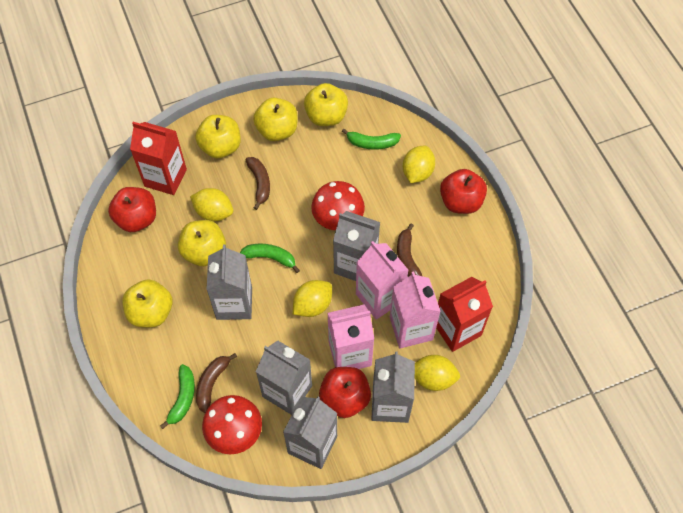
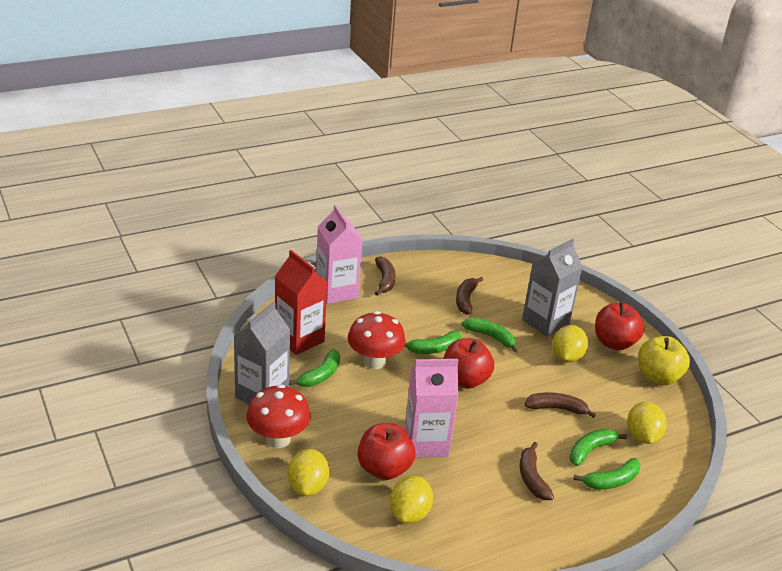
brown banana: 3 -> 4
green banana: 3 -> 5
grey carton: 5 -> 2
pink carton: 3 -> 2
red carton: 2 -> 1
yellow apple: 5 -> 1

